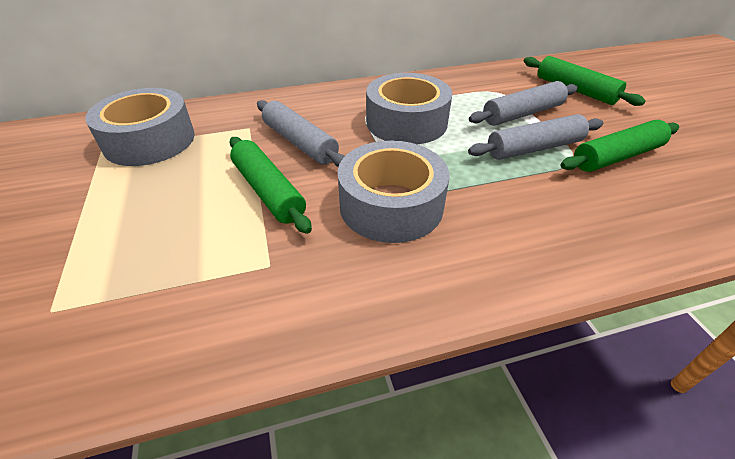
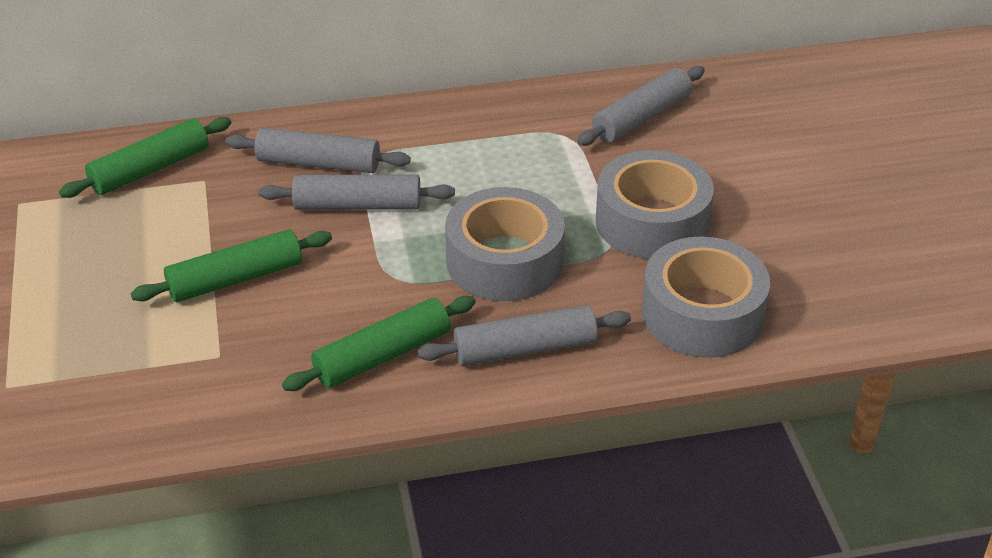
grey rolling pin: 3 -> 4

